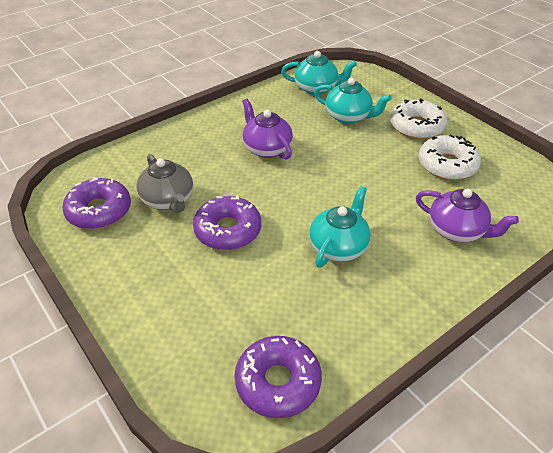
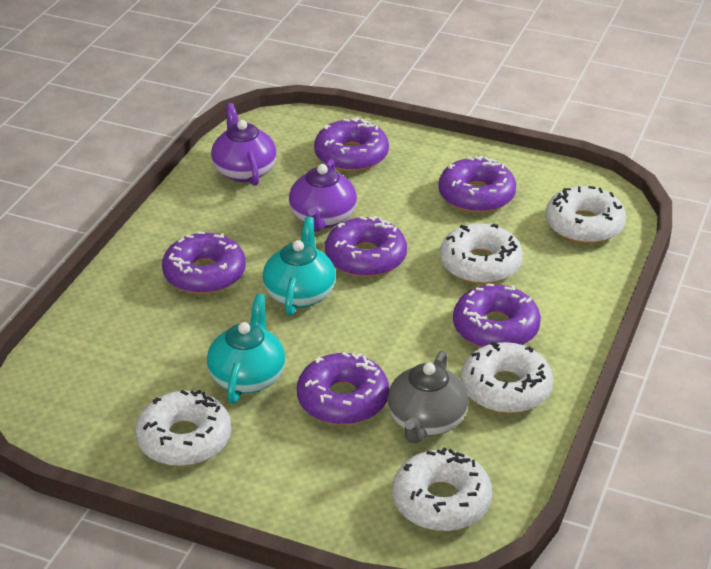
purple donut: 3 -> 6
turquoise teapot: 3 -> 2
white donut: 2 -> 5

